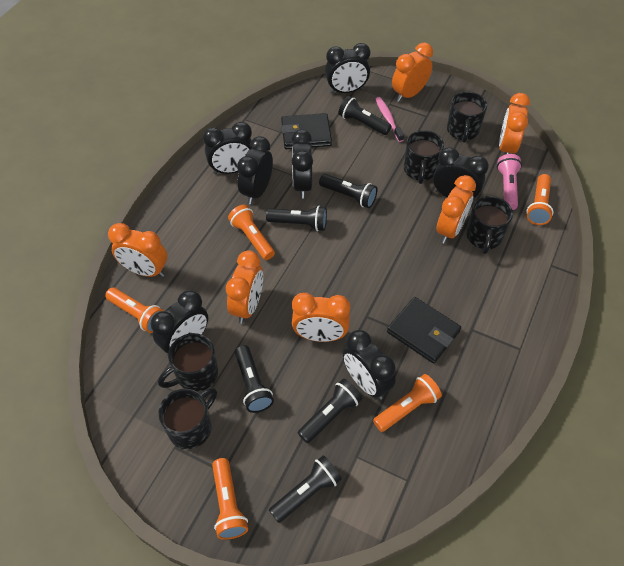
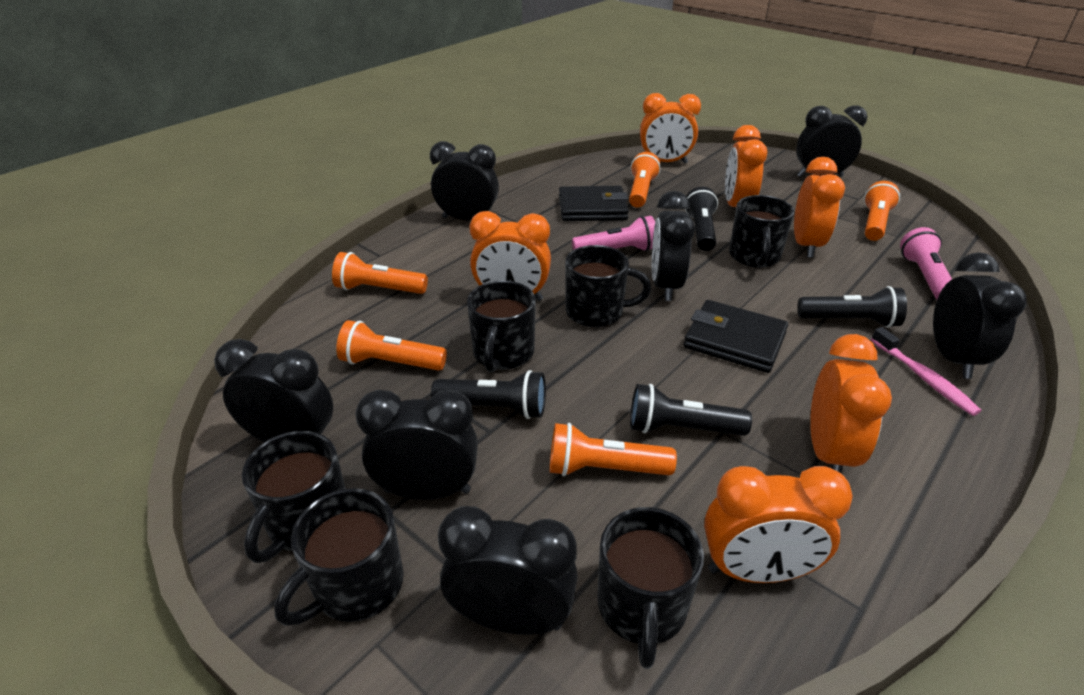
black flashlight: 6 -> 4
black mug: 5 -> 6
pink flashlight: 1 -> 2

